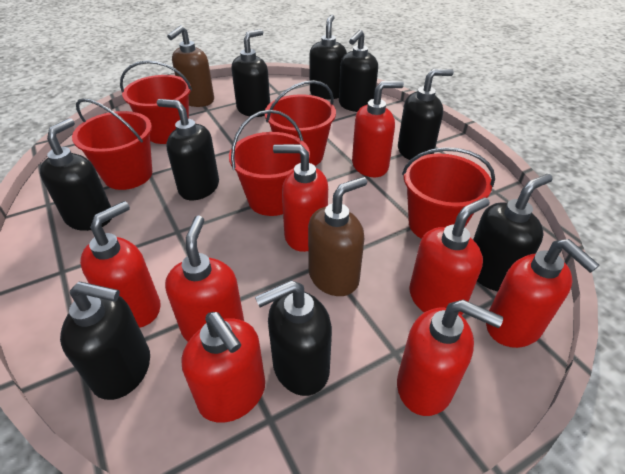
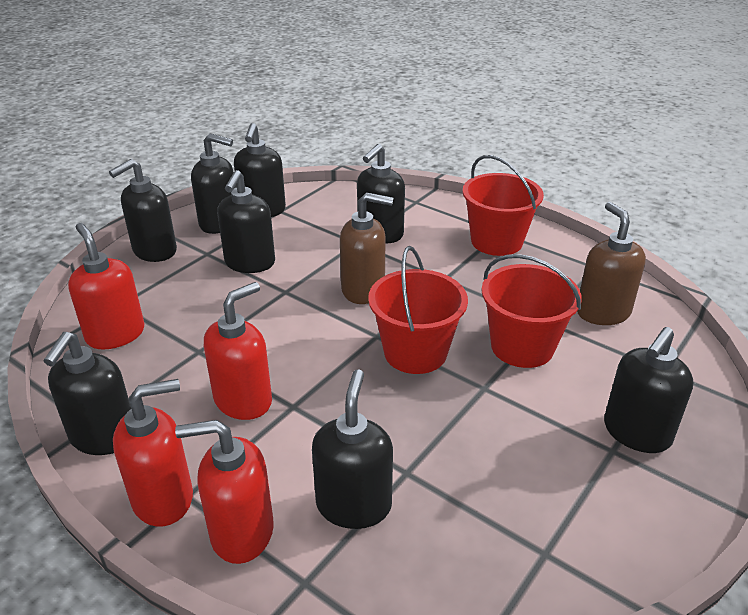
black soap dispenser: 9 -> 8
red bucket: 5 -> 3
red soap dispenser: 8 -> 4

